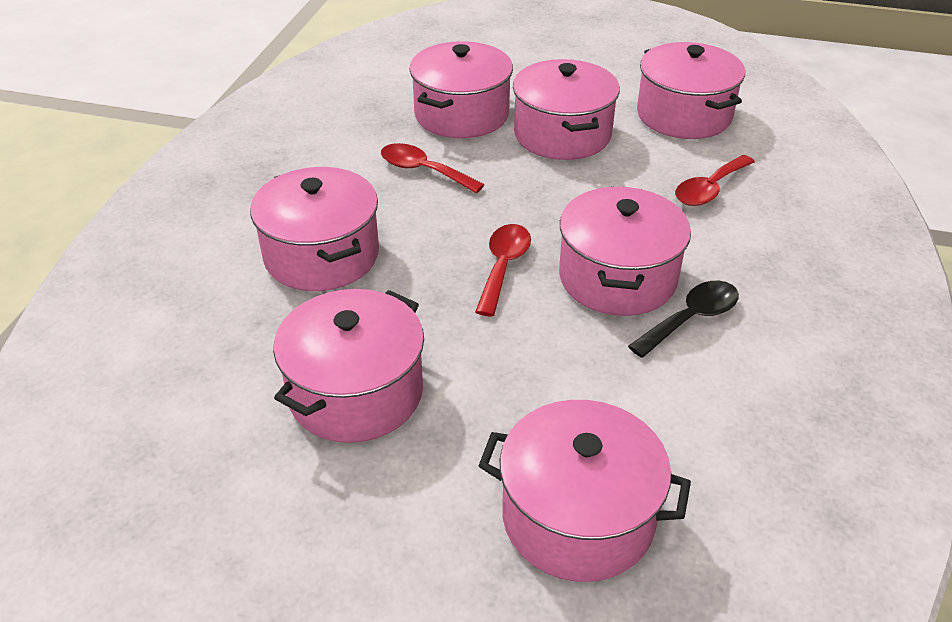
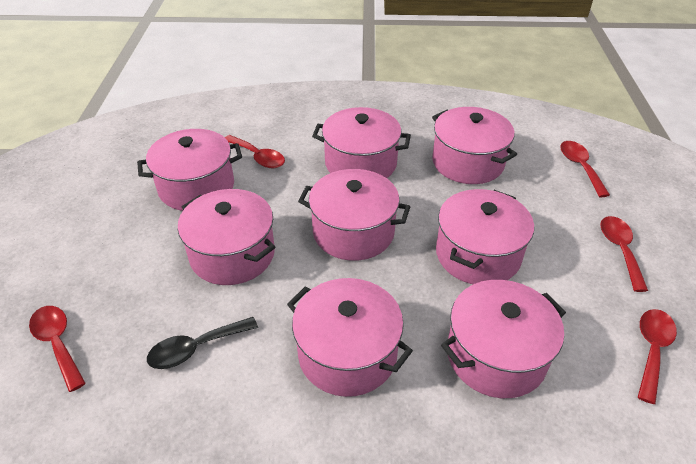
pink pot: 7 -> 8
red spoon: 3 -> 5

